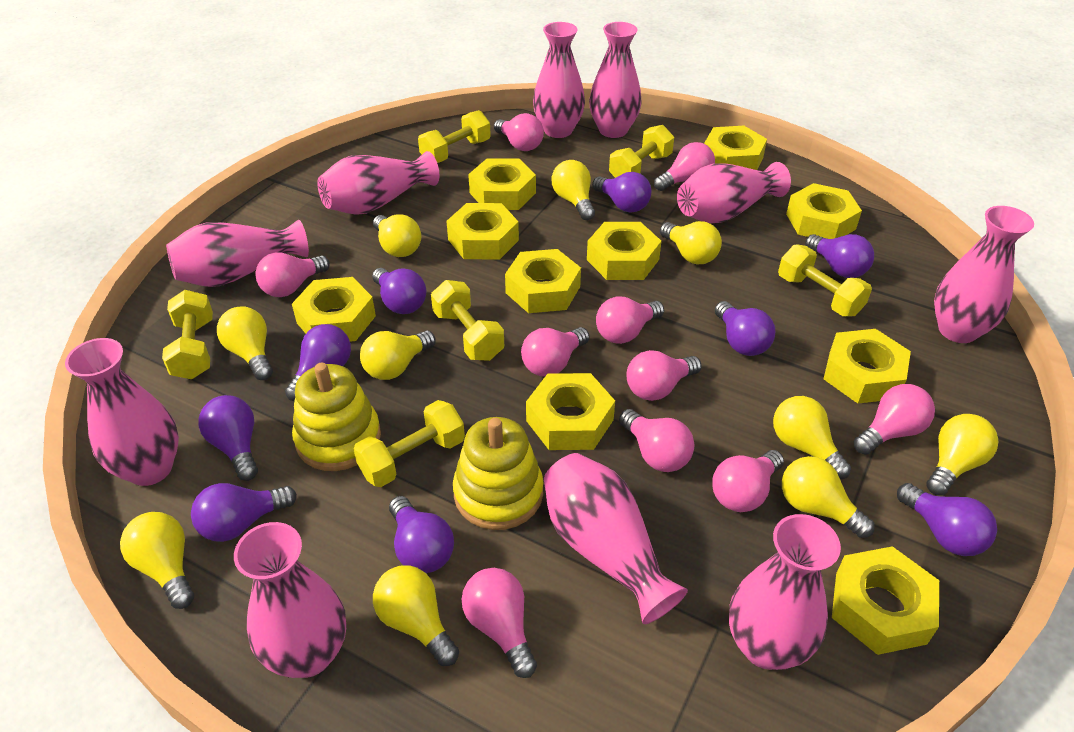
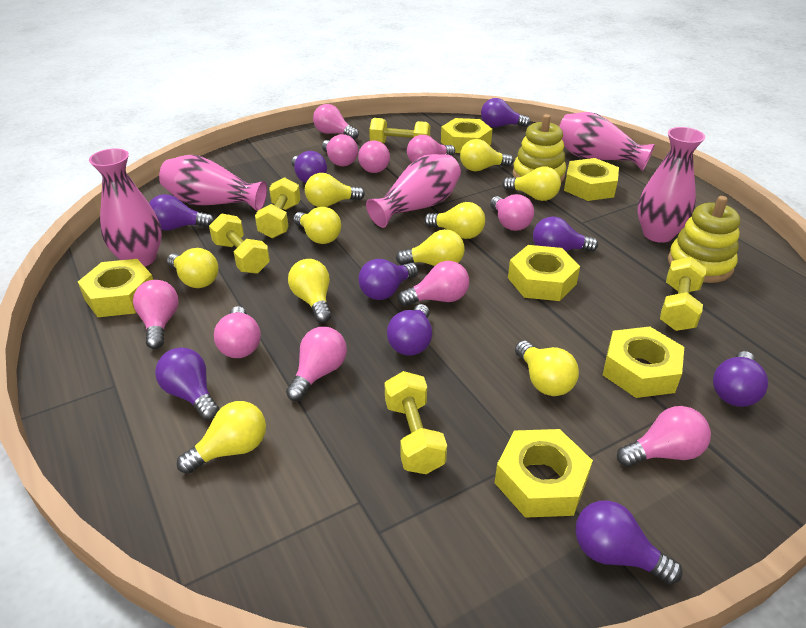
pink vase: 10 -> 5
yellow dumbbell: 6 -> 5
yellow nut: 10 -> 6

